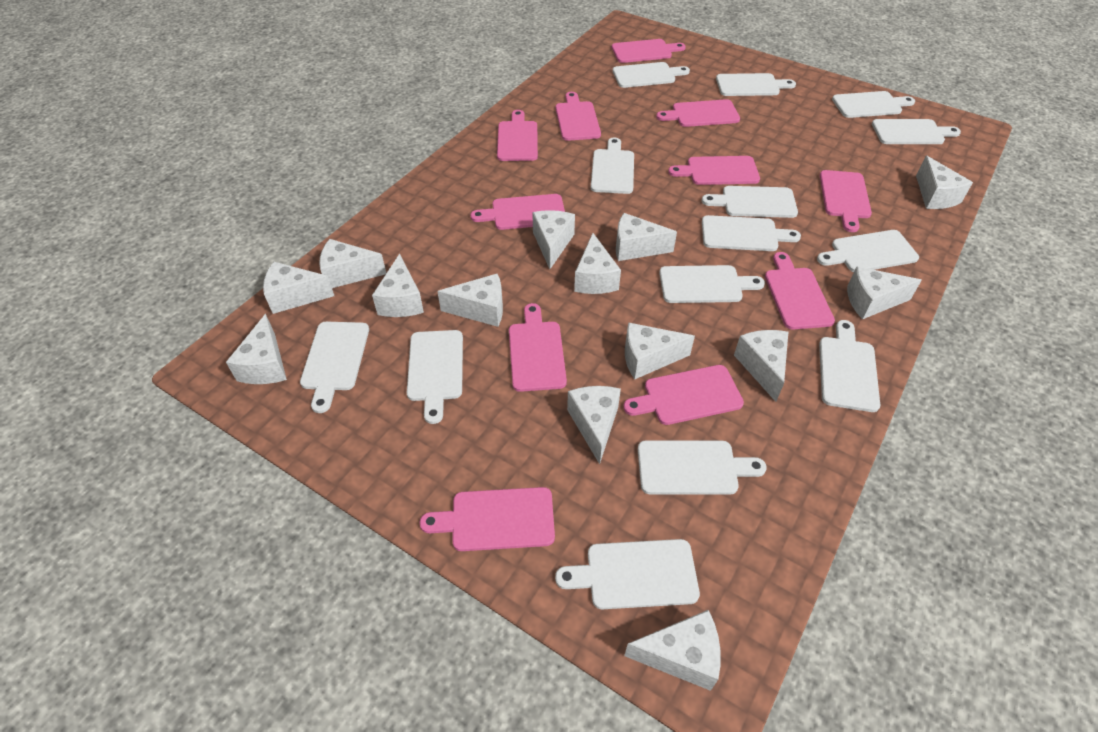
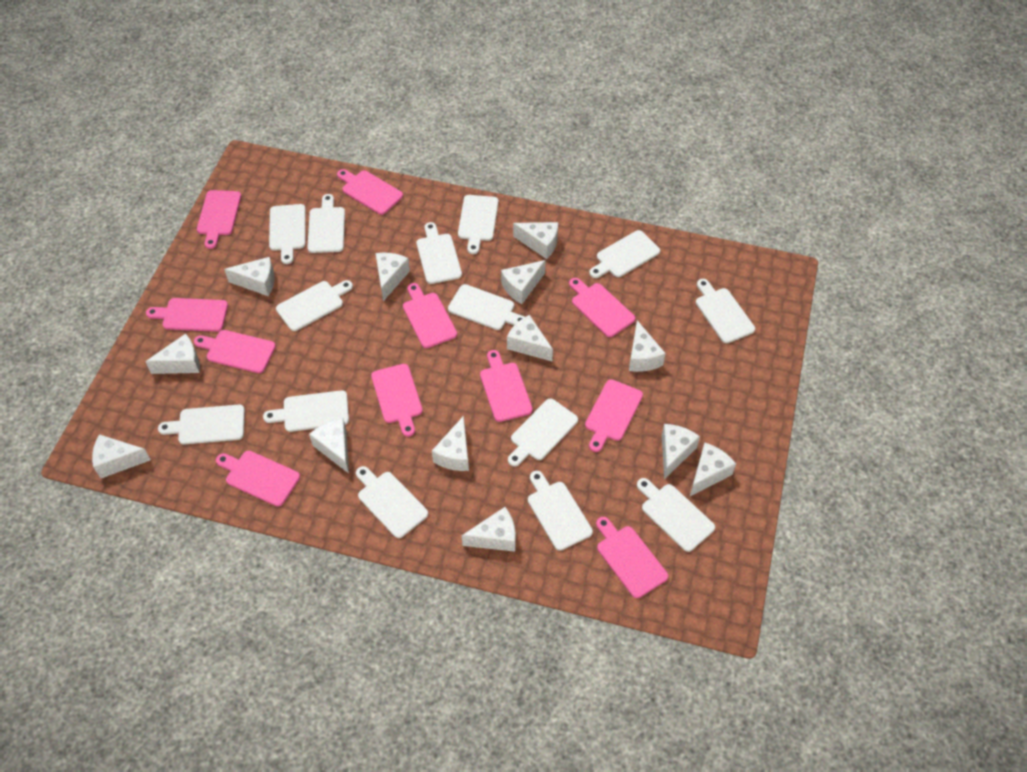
white cheese: 14 -> 13

